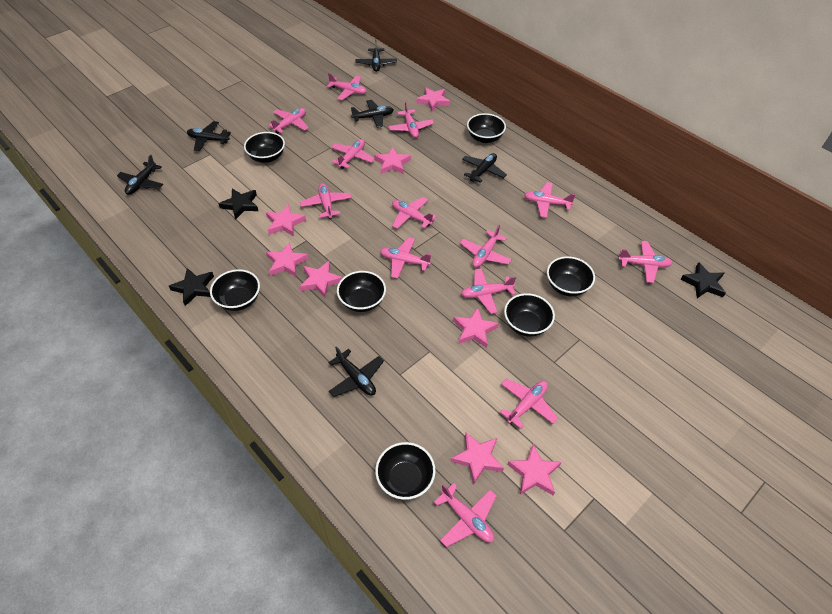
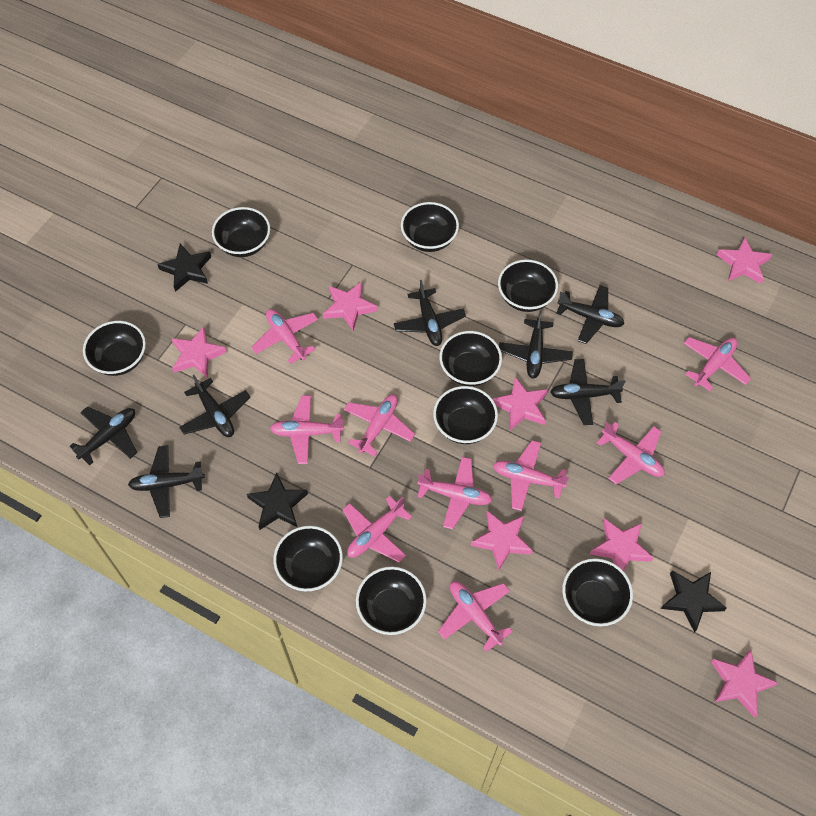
black bowl: 7 -> 9
black plane: 6 -> 7
pink plane: 13 -> 9
pink star: 8 -> 7

